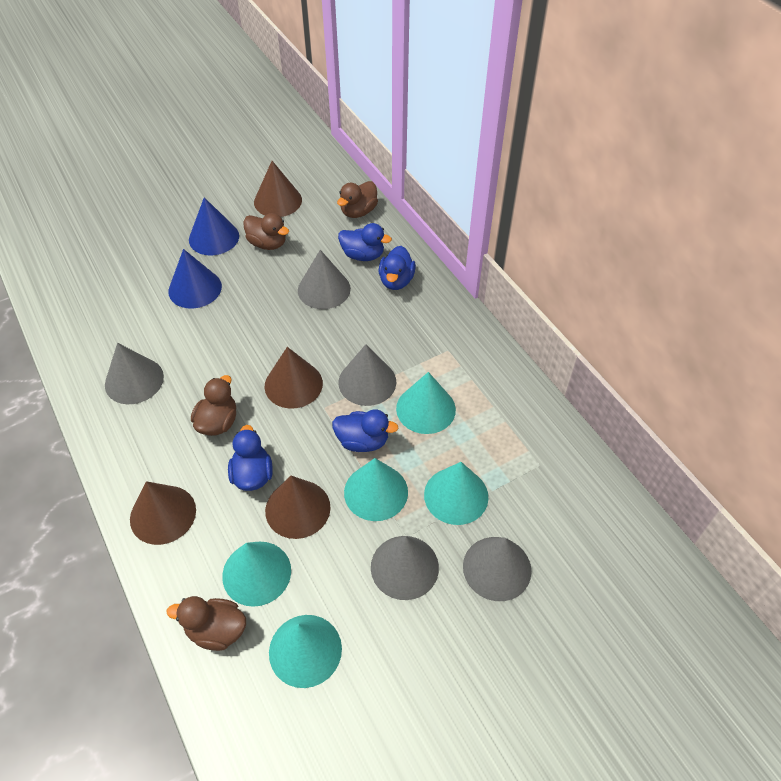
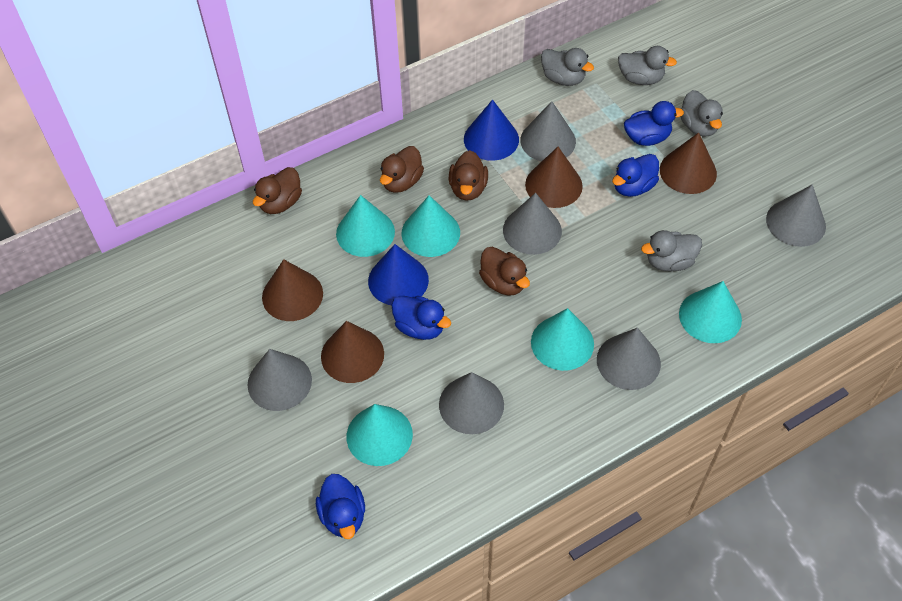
grey cone: 5 -> 6
grey duck: 0 -> 4

